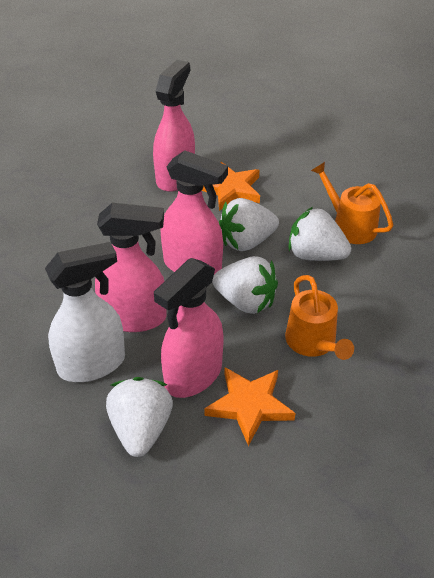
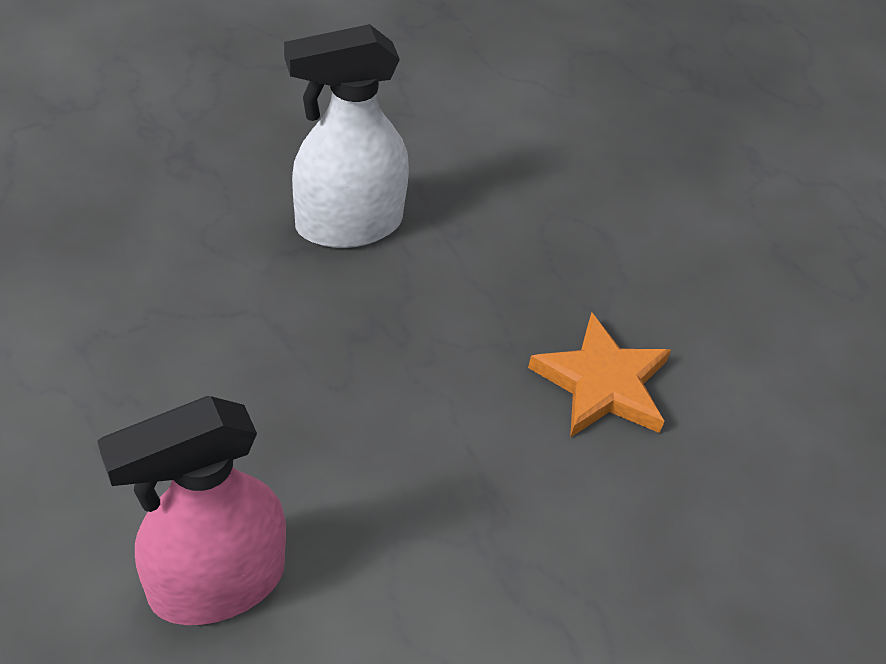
orange star: 2 -> 1
orange watering can: 2 -> 0
pink spray bottle: 4 -> 1
white strawberry: 4 -> 0

